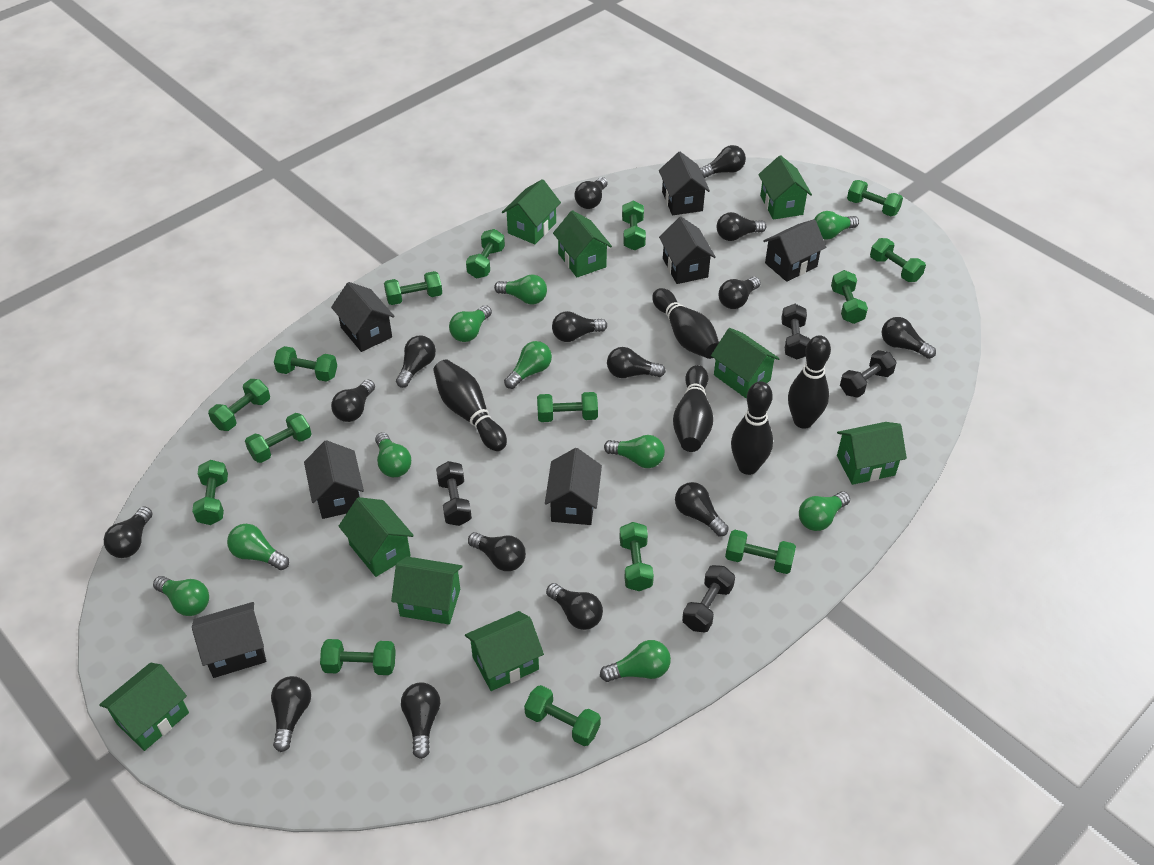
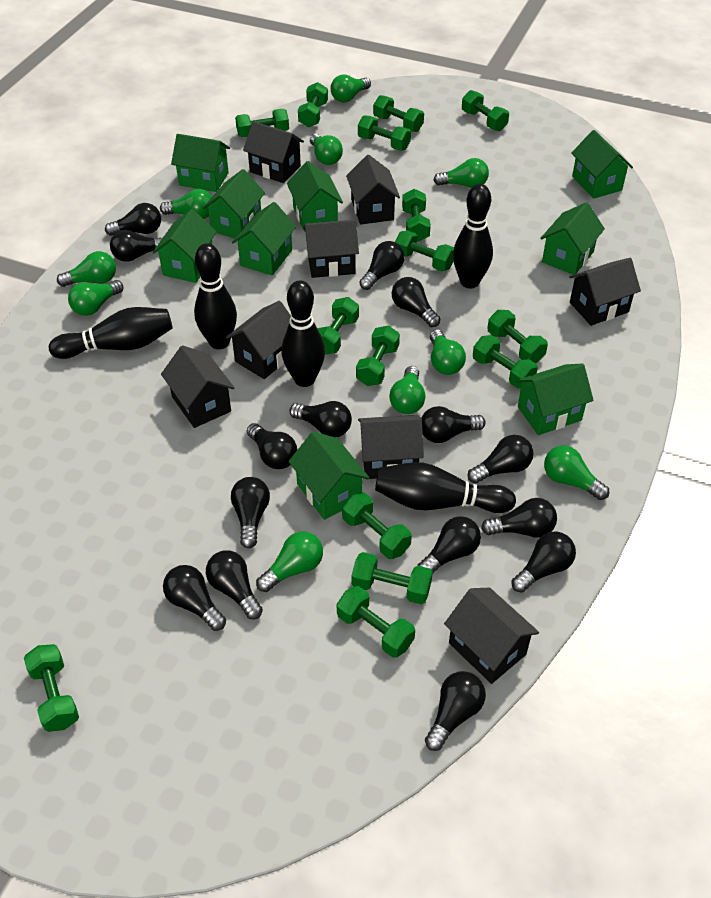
black dumbbell: 4 -> 0
black house: 7 -> 8

